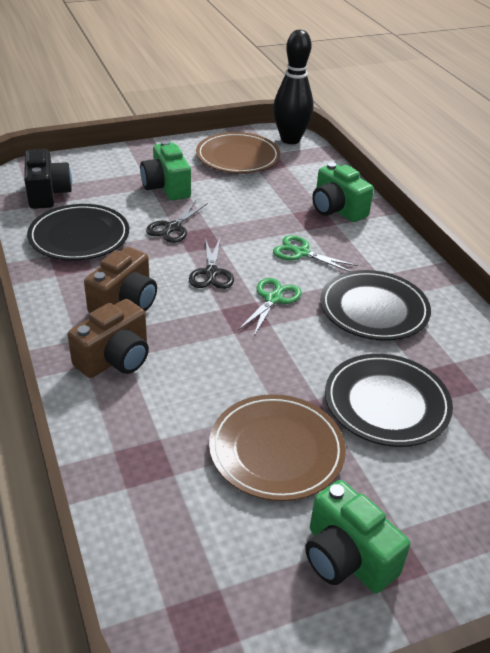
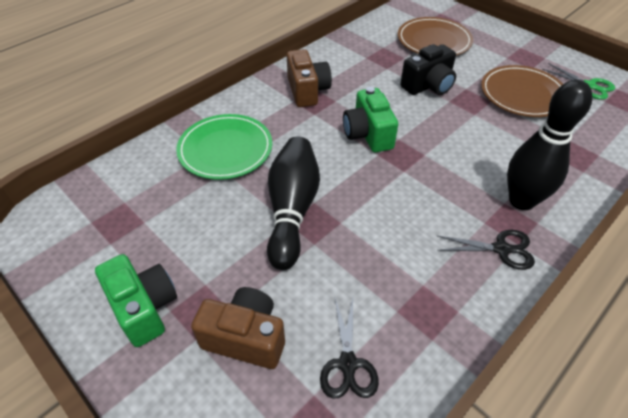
black bowling pin: 1 -> 2
black plate: 3 -> 0
green camera: 3 -> 2
green plate: 0 -> 1
green scissors: 2 -> 1

